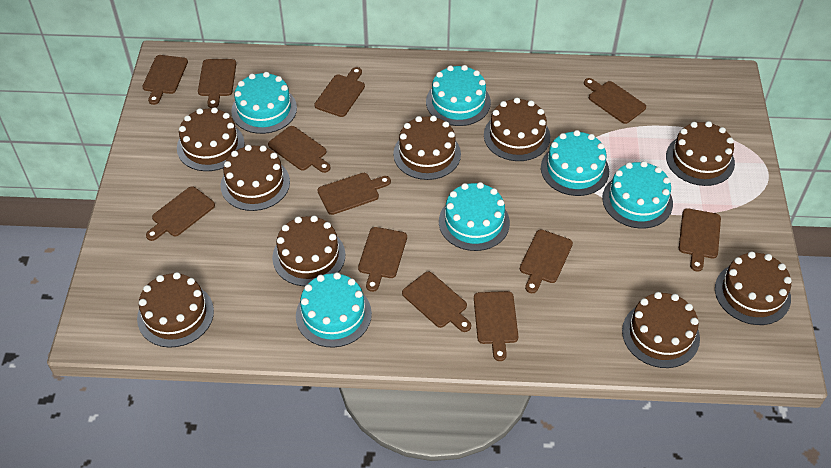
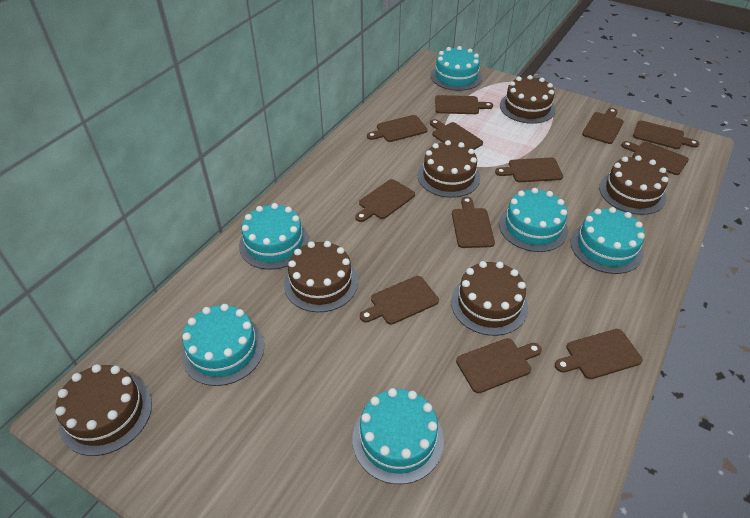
brown cake: 9 -> 6

